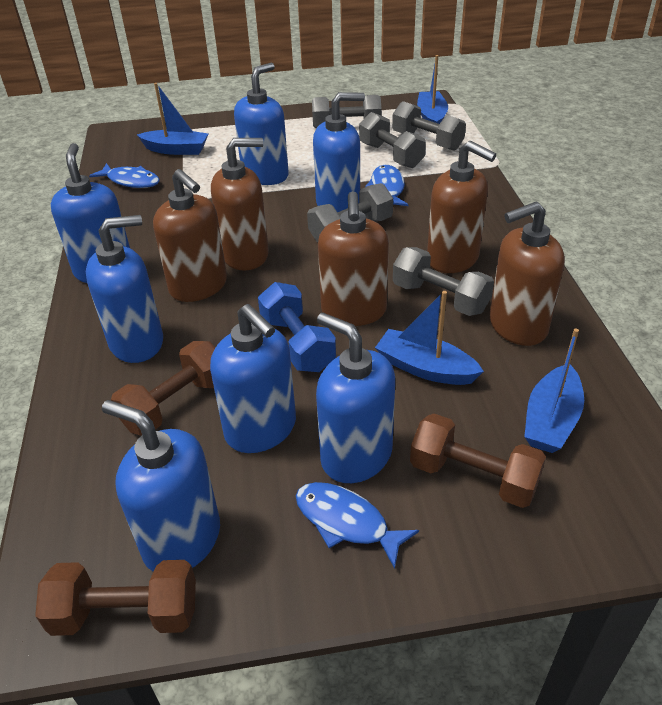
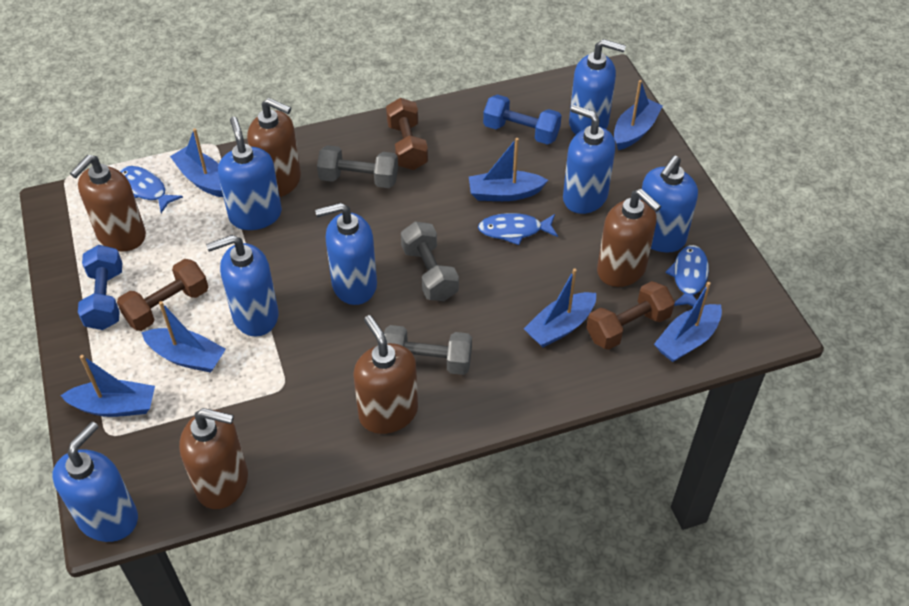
blue boat: 4 -> 7
blue dumbbell: 1 -> 2
grey dumbbell: 5 -> 3

